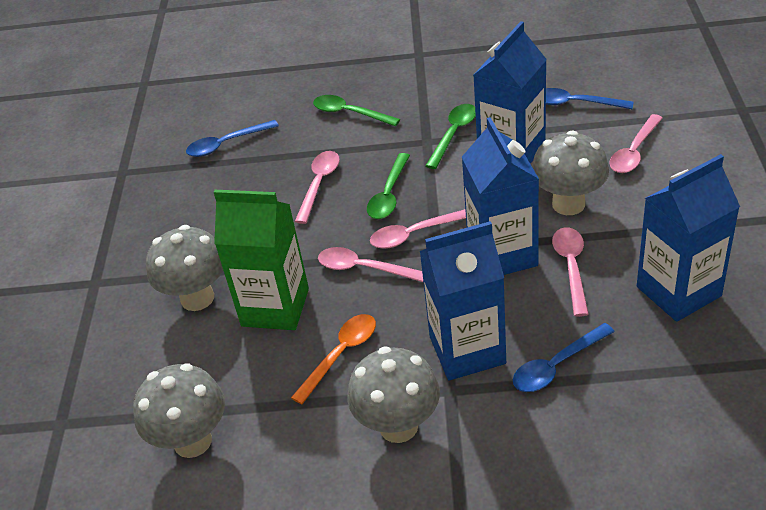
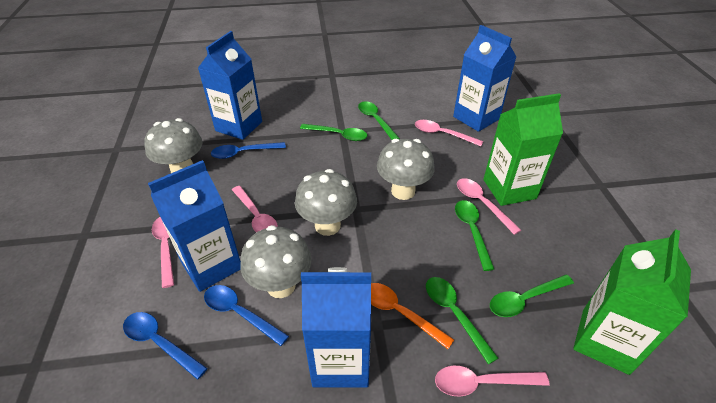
green carton: 1 -> 2
green spoon: 3 -> 5

